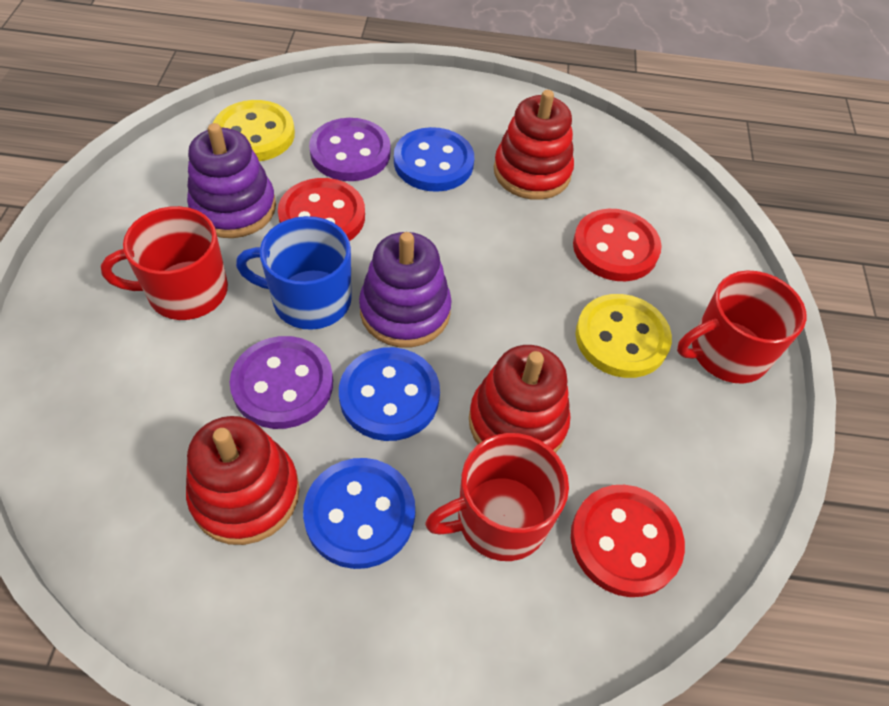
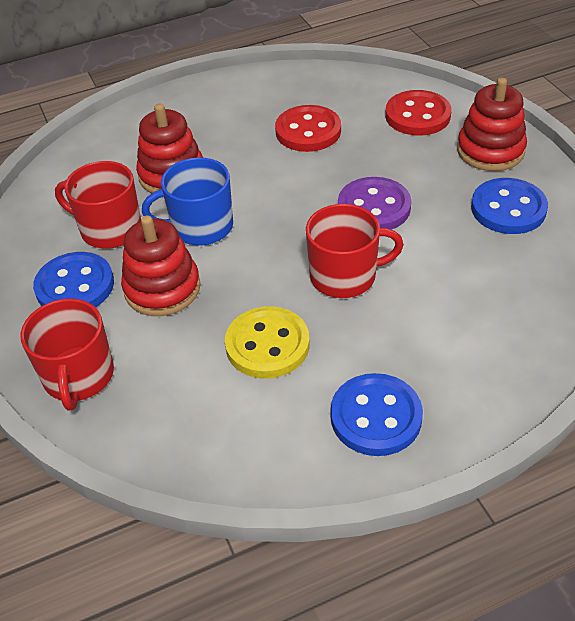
purple button: 2 -> 1
purple stacking toy: 2 -> 0
red button: 3 -> 2
yellow button: 2 -> 1

